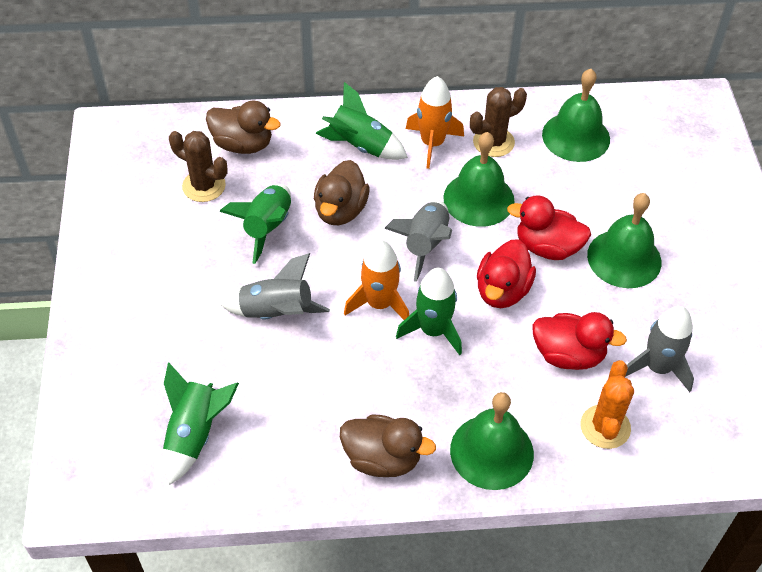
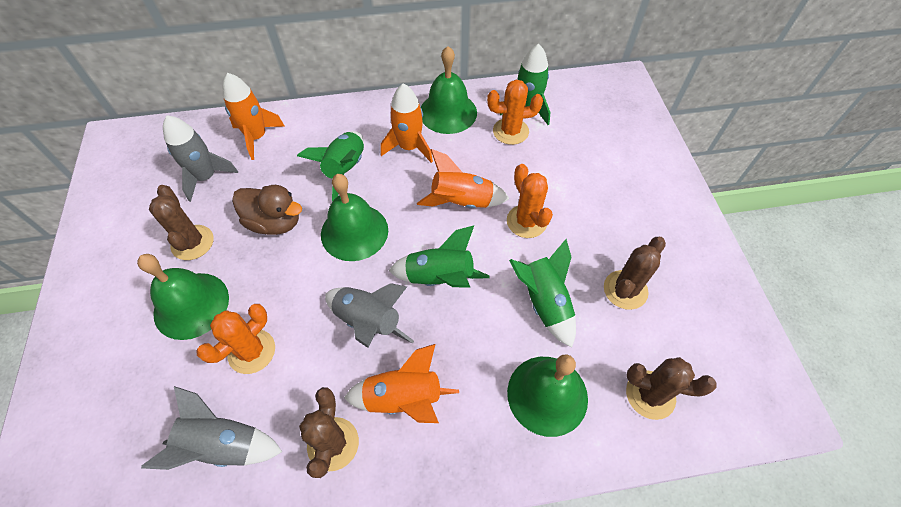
brown cactus: 2 -> 4
brown duck: 3 -> 1
orange cactus: 1 -> 3
orange rocket: 2 -> 4
red duck: 3 -> 0

